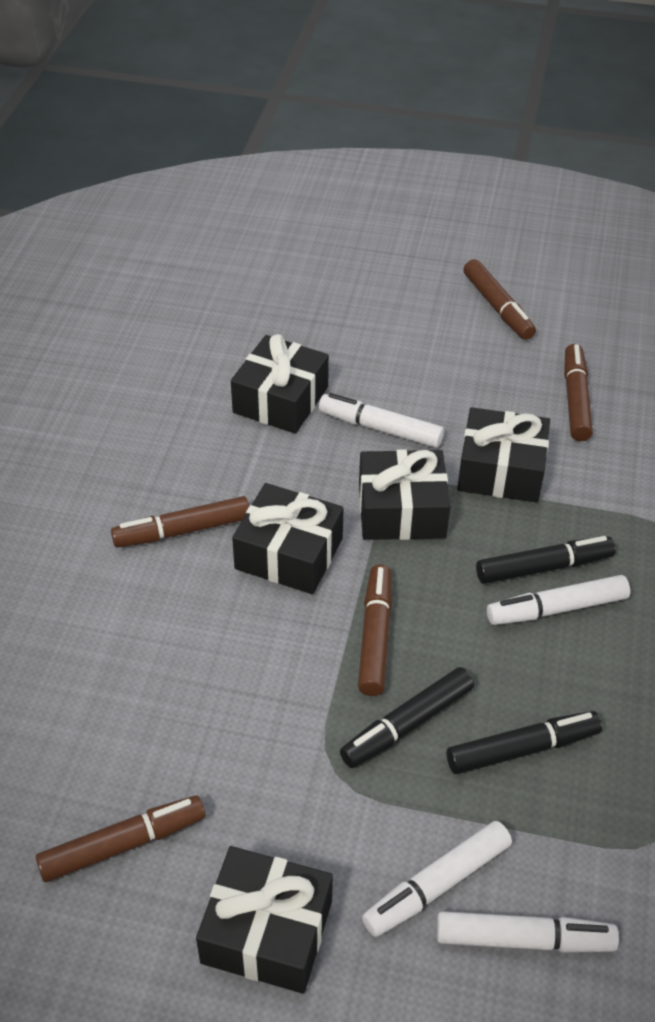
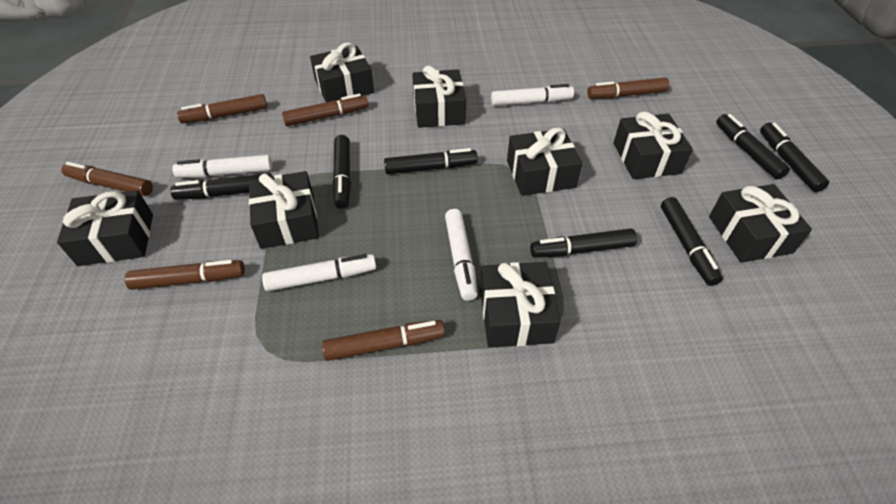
black gift: 5 -> 8
black marker: 3 -> 7
brown marker: 5 -> 6

